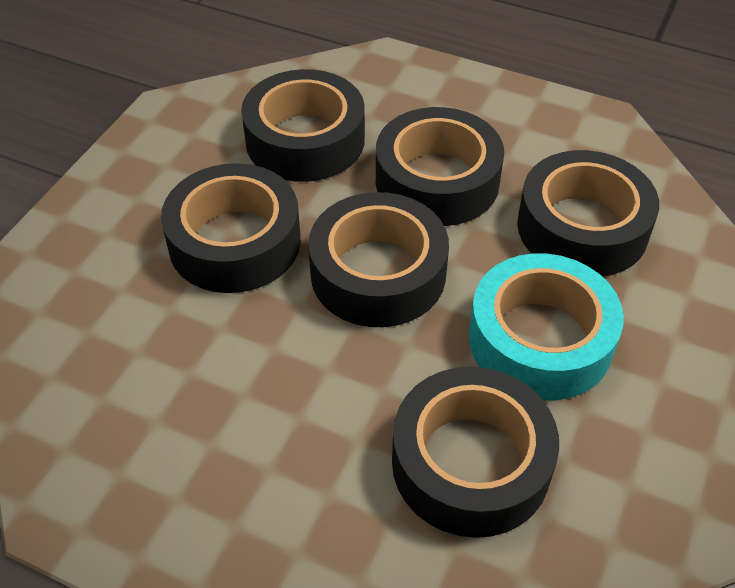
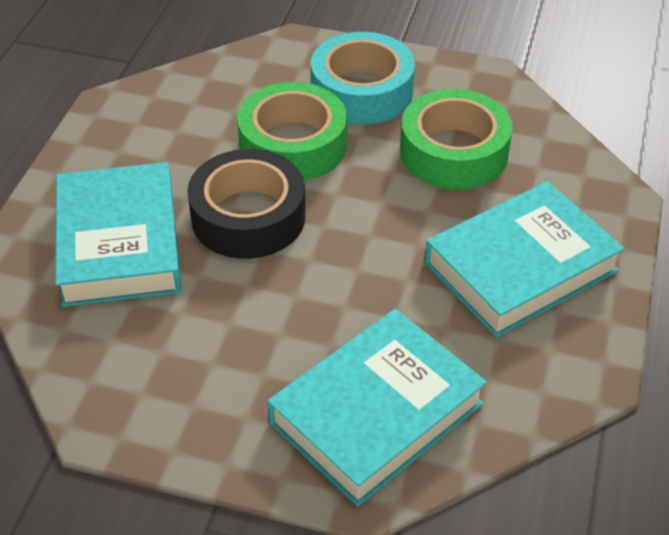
black tape: 6 -> 1
green tape: 0 -> 2
turquoise book: 0 -> 3

